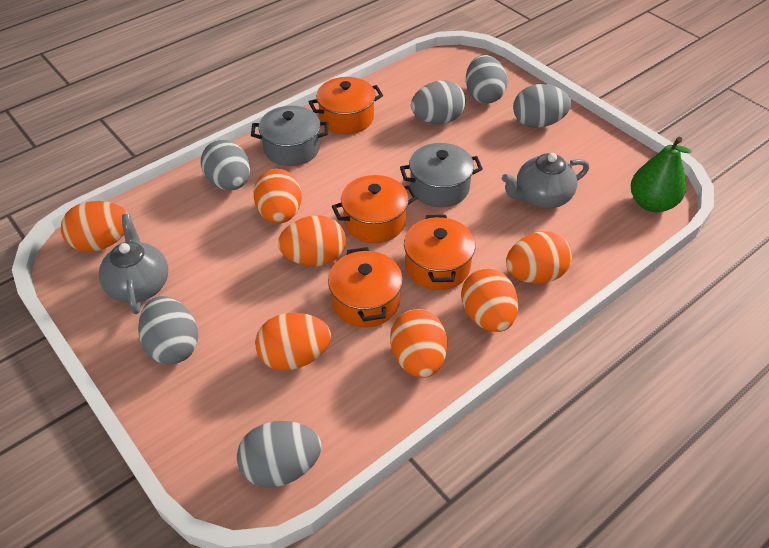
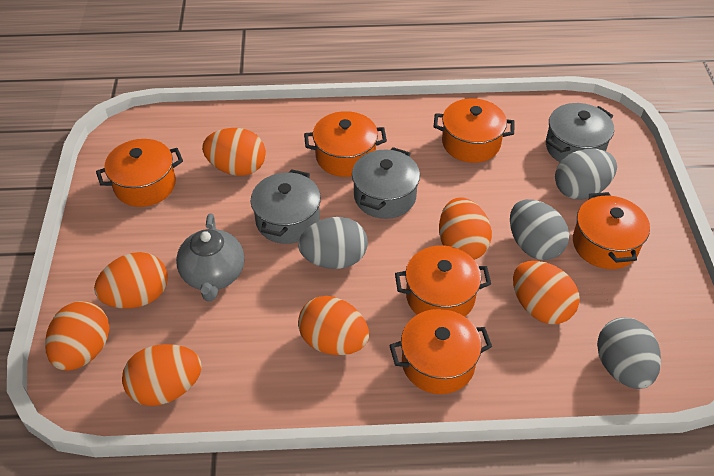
green pear: 1 -> 0
grey egg: 6 -> 4
grey pot: 2 -> 3
grey teapot: 2 -> 1
orange pot: 4 -> 6

